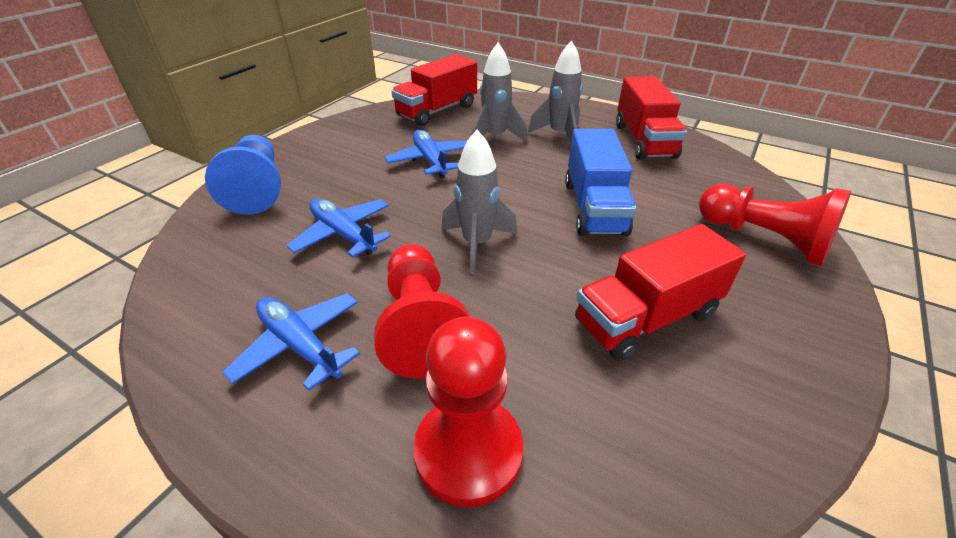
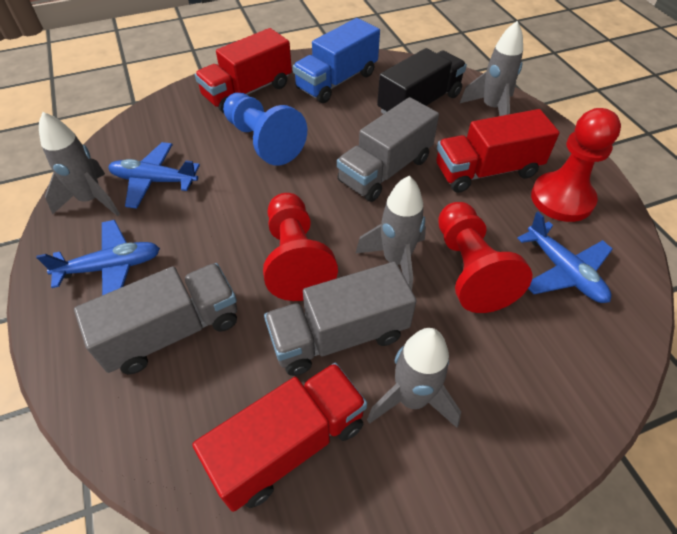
black truck: 0 -> 1
grey rocket: 3 -> 4
grey truck: 0 -> 3

